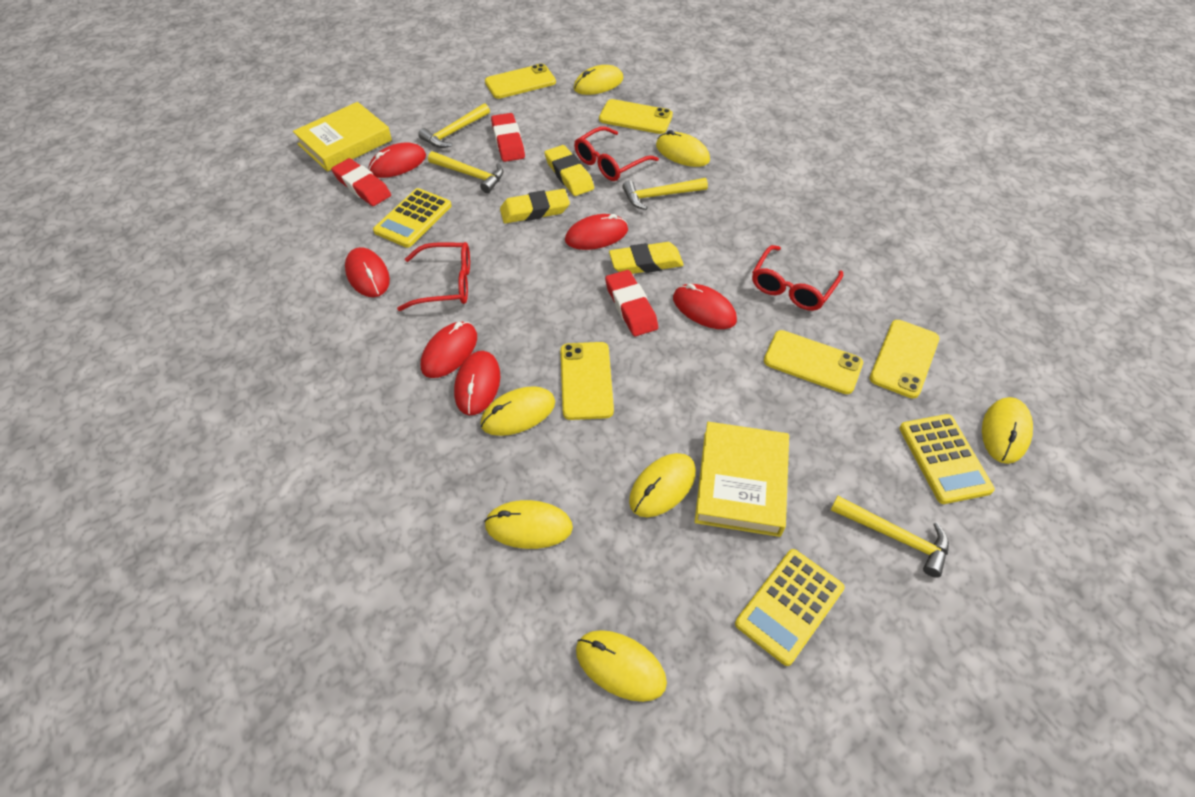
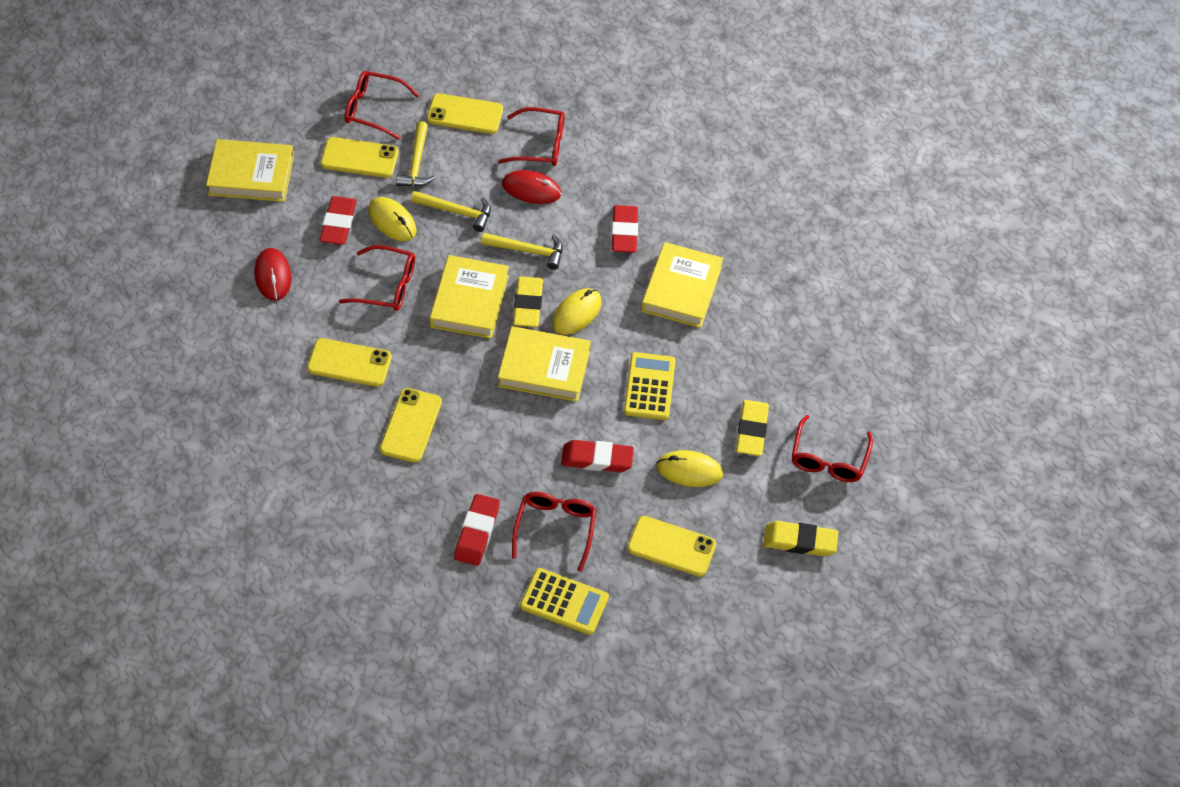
red eraser: 3 -> 4
red glasses: 3 -> 5
red mouse: 6 -> 2
yellow book: 2 -> 4
yellow calculator: 3 -> 2
yellow hammer: 4 -> 3
yellow mouse: 7 -> 3

